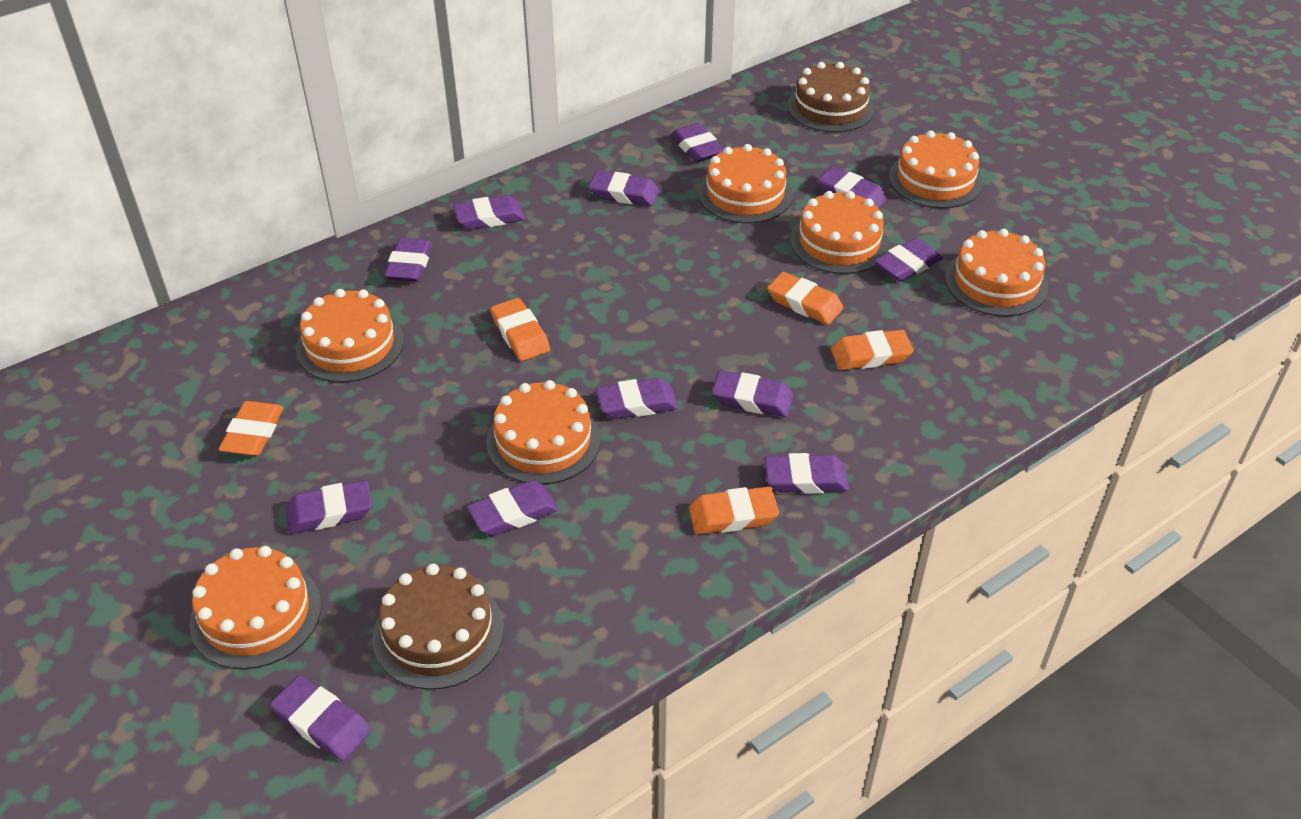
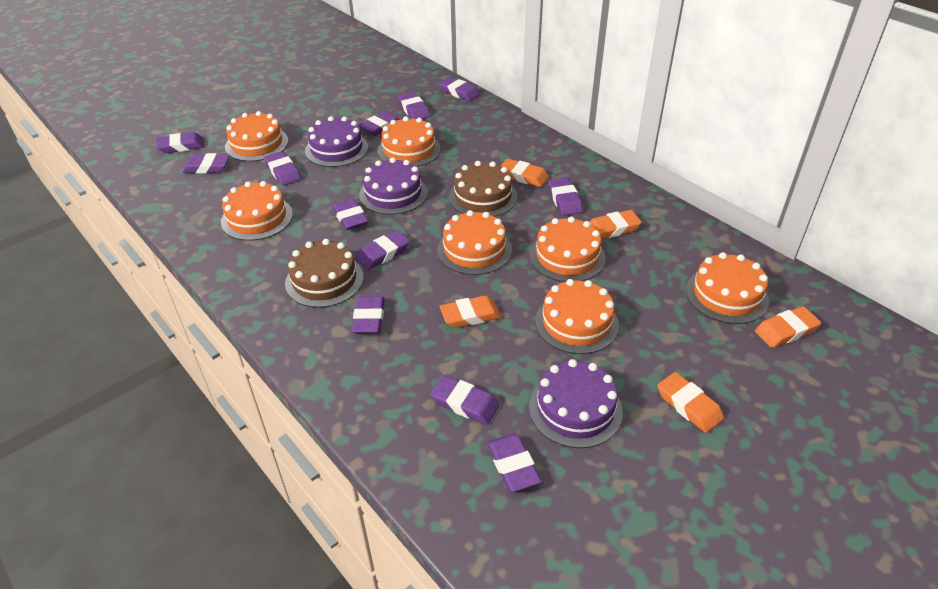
purple cake: 0 -> 3

